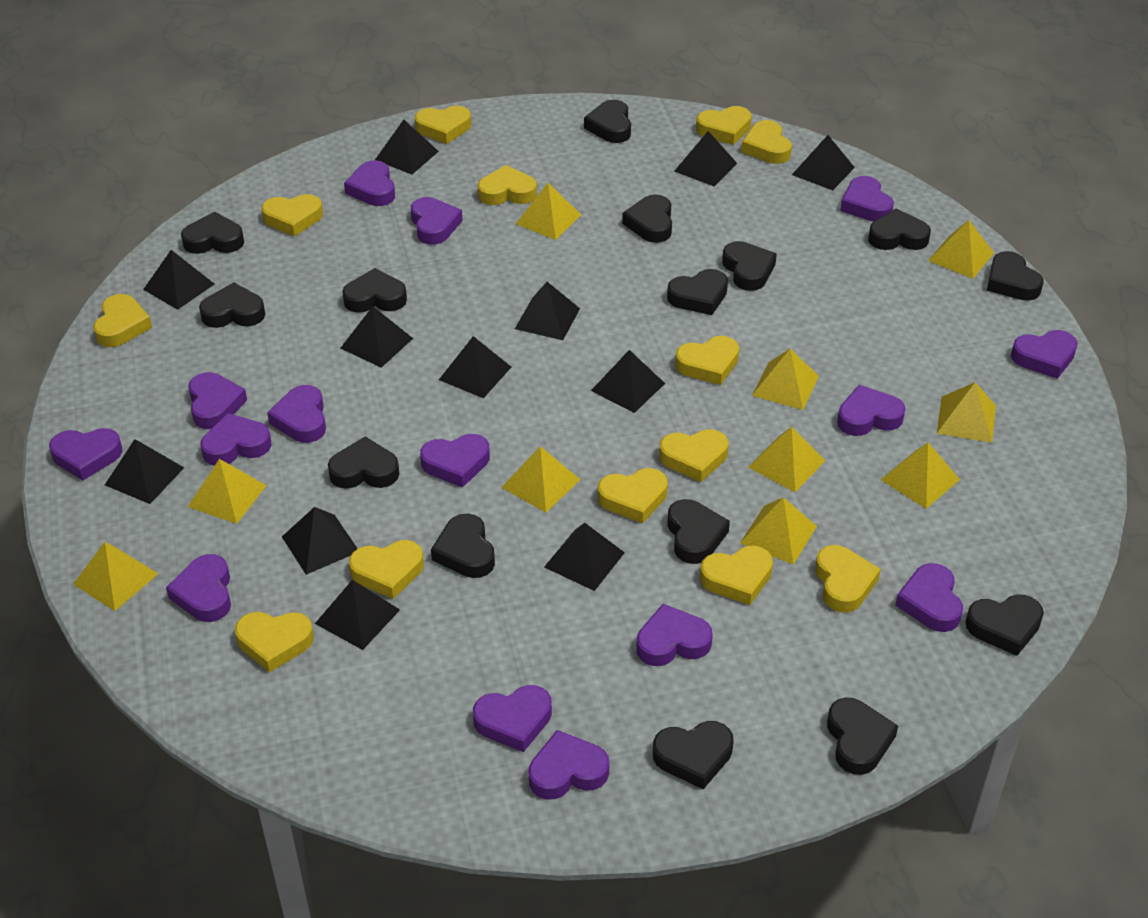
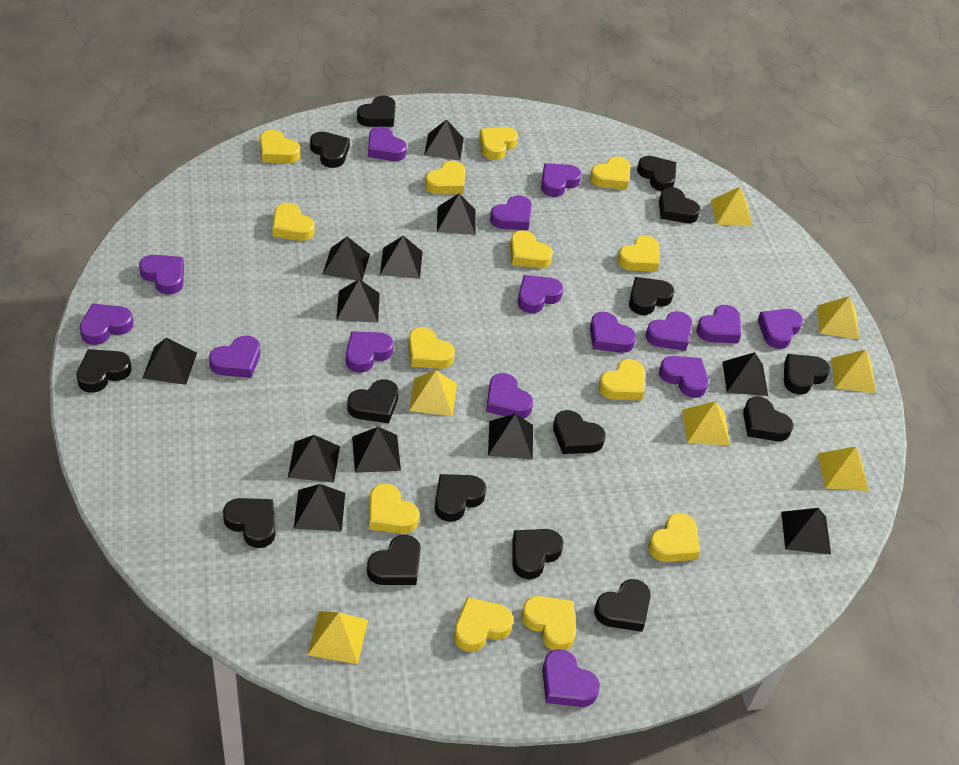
yellow pyramid: 10 -> 7

